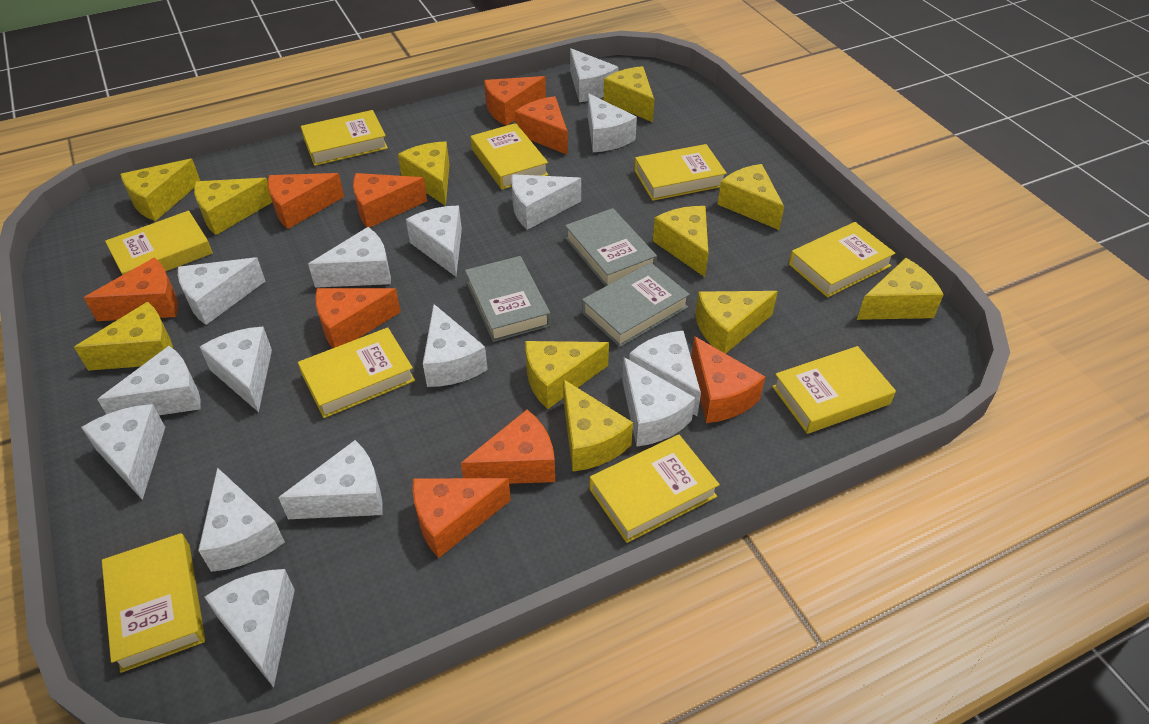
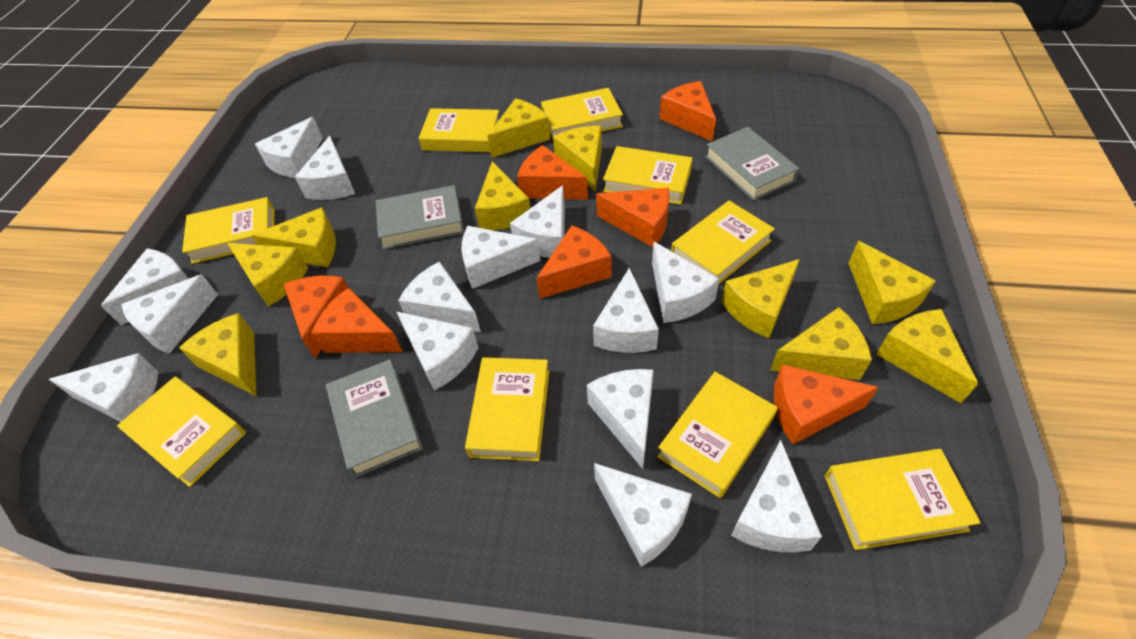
orange cheese: 9 -> 7
white cheese: 15 -> 14
yellow cheese: 11 -> 10

